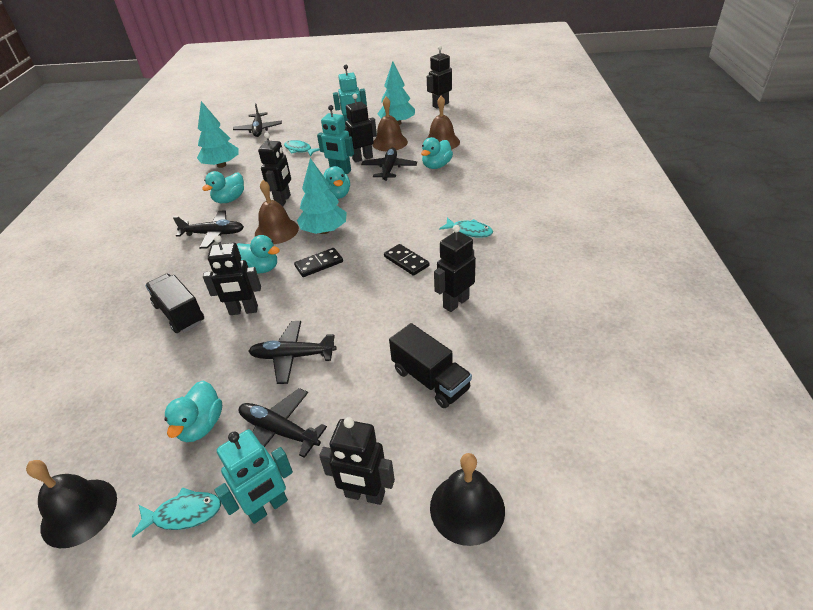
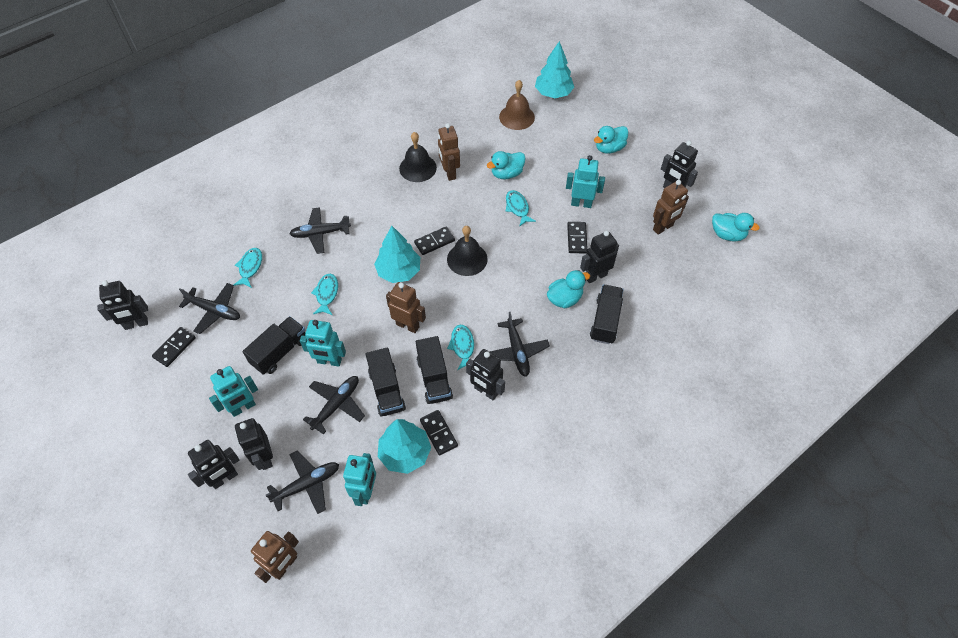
black domino: 2 -> 4
black truck: 2 -> 4
brown bell: 3 -> 1
brown robot: 0 -> 4
turquoise duck: 5 -> 4
turquoise fish: 3 -> 4
turquoise robot: 3 -> 4

